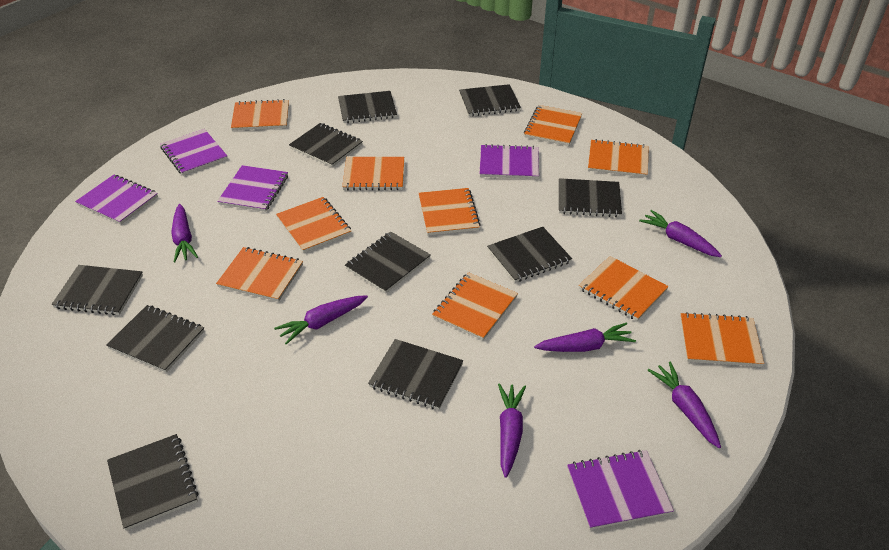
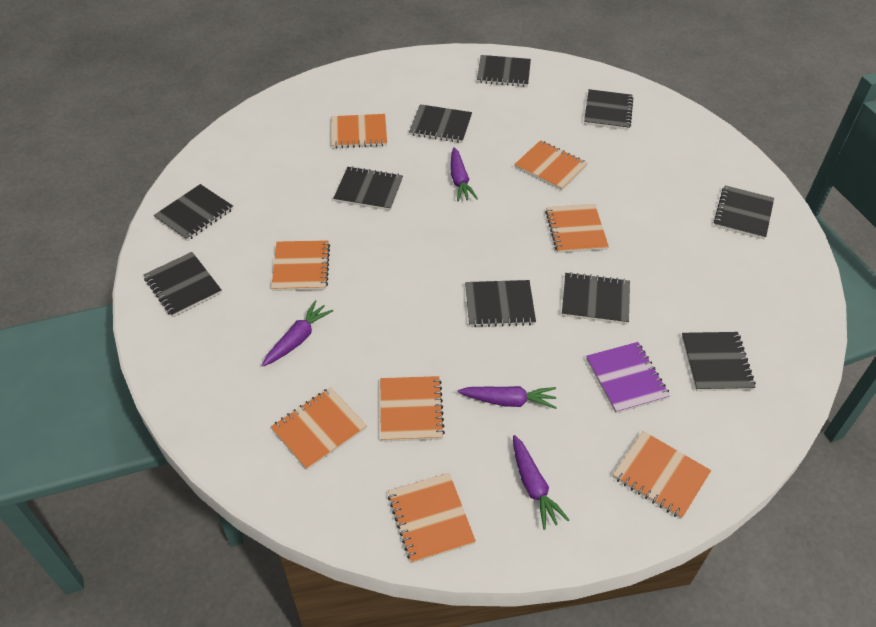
orange notebook: 10 -> 8
purple carrot: 6 -> 4
purple notebook: 5 -> 1

